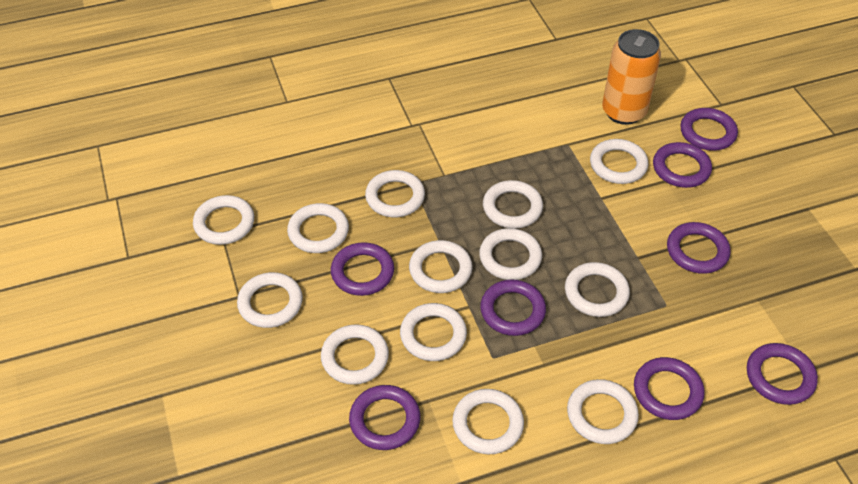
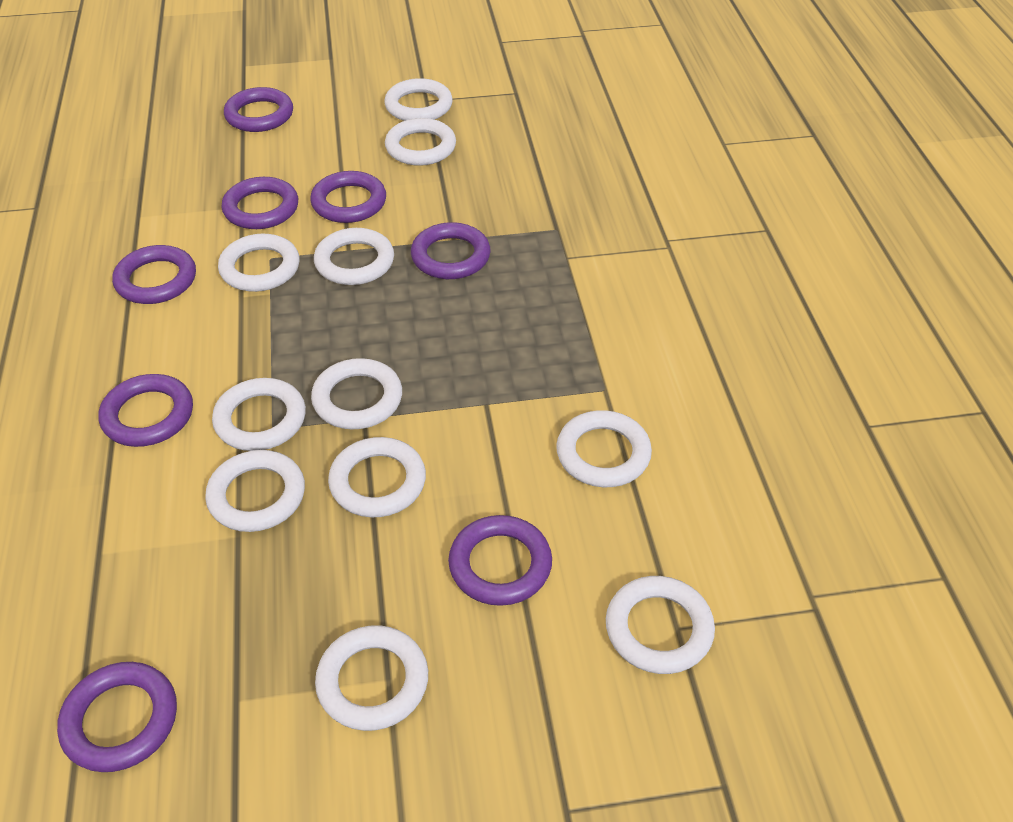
orange can: 1 -> 0
white ring: 13 -> 11

